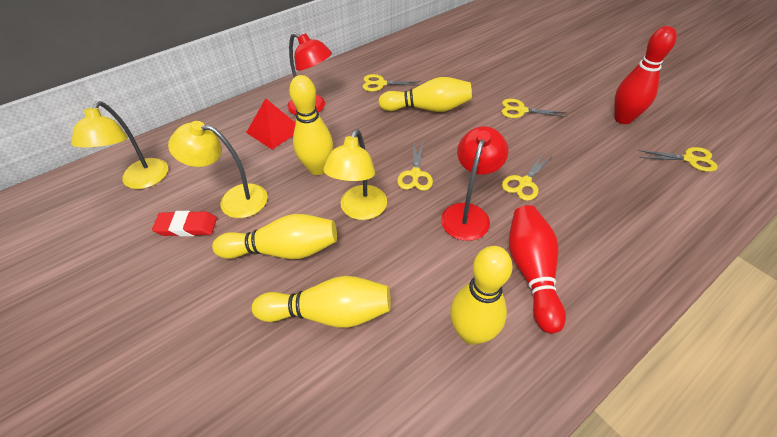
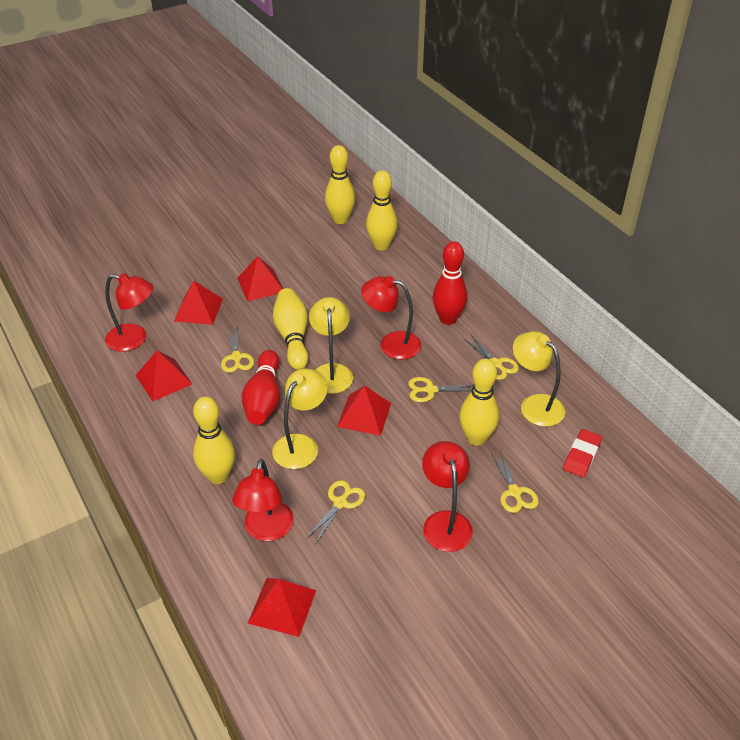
red lamp: 2 -> 4
red pyramid: 1 -> 5

